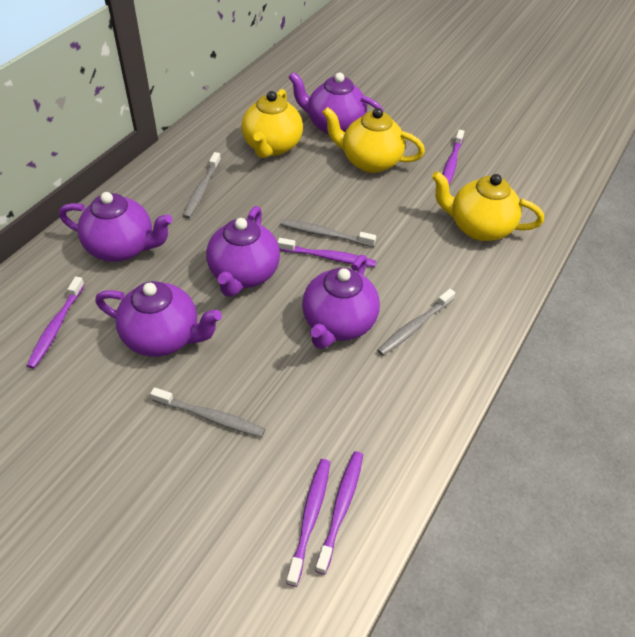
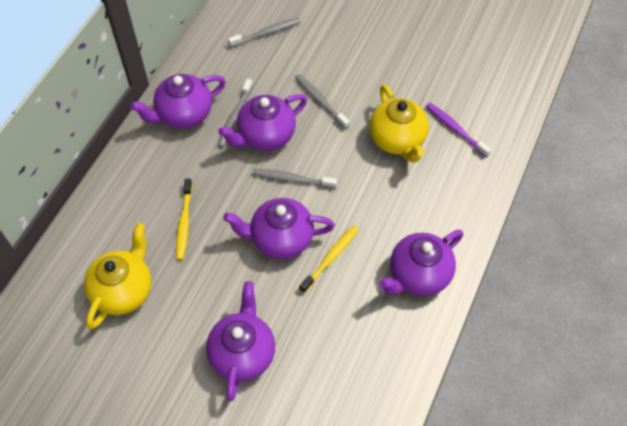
purple toothbrush: 5 -> 1
yellow teapot: 3 -> 2
yellow toothbrush: 0 -> 2

